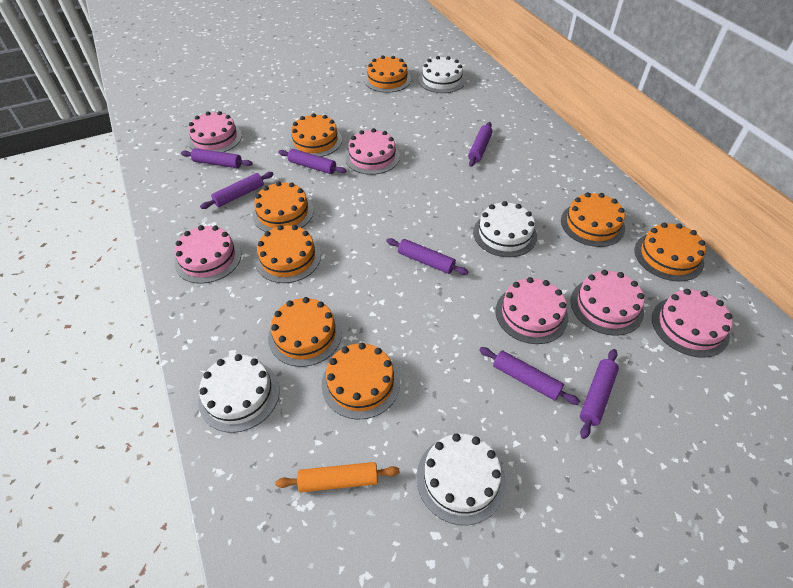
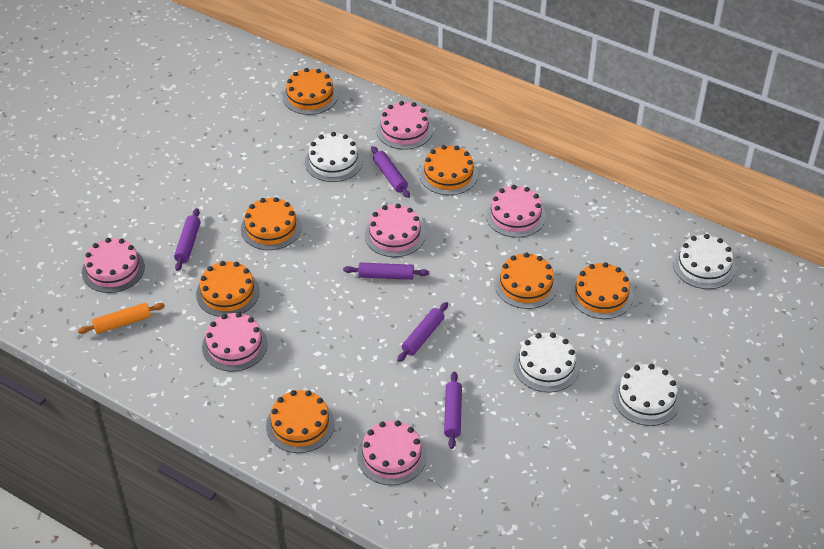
orange cake: 8 -> 7
purple rolling pin: 7 -> 5

